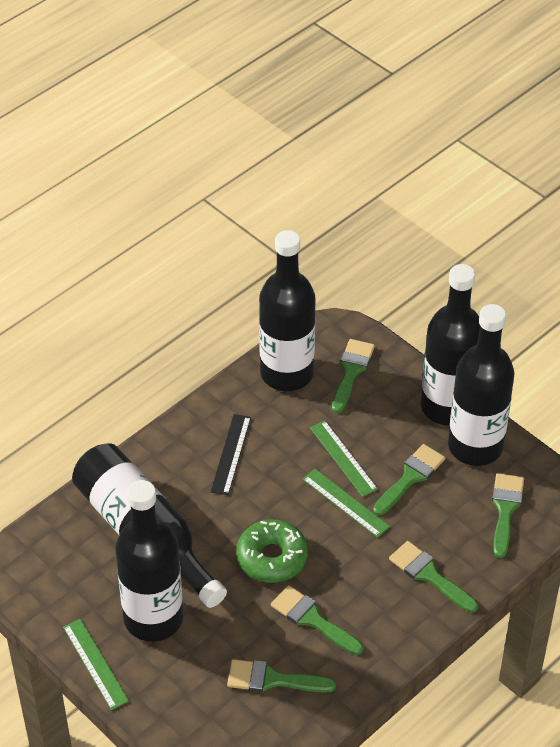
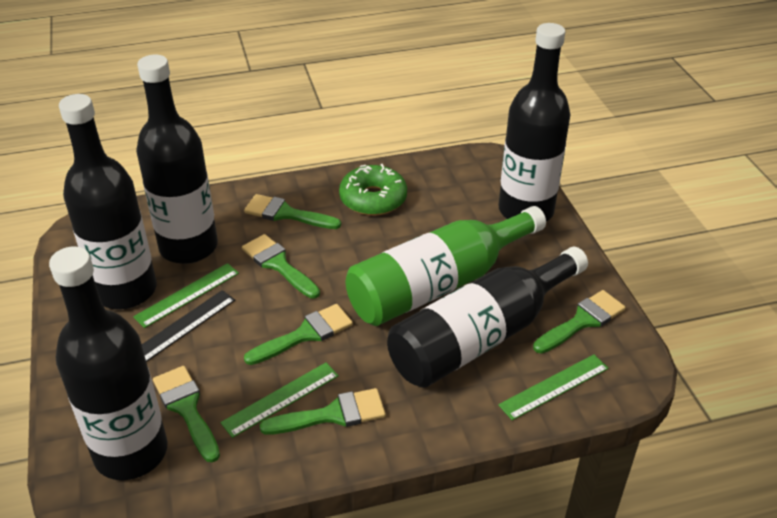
green bottle: 0 -> 1

